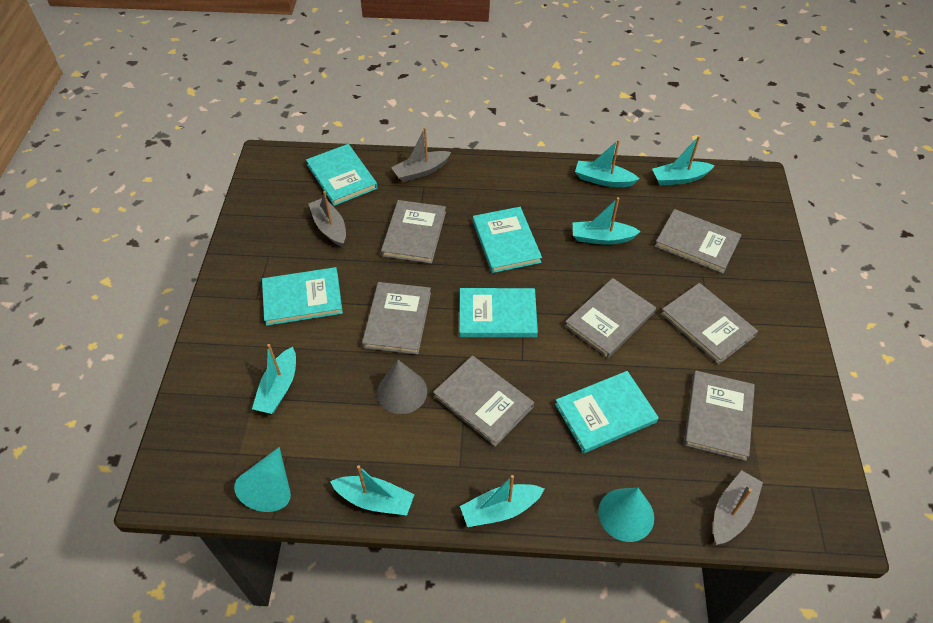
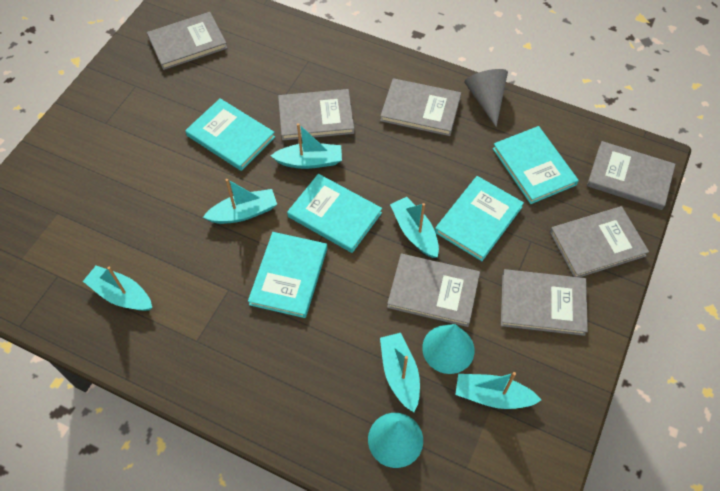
grey boat: 3 -> 0

